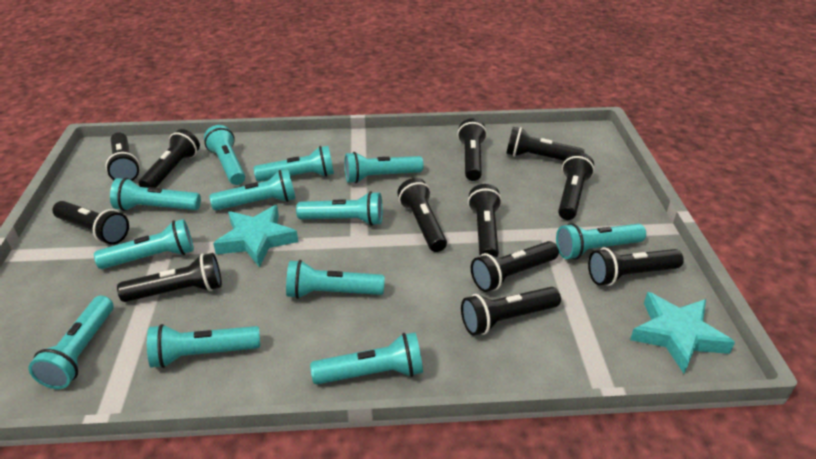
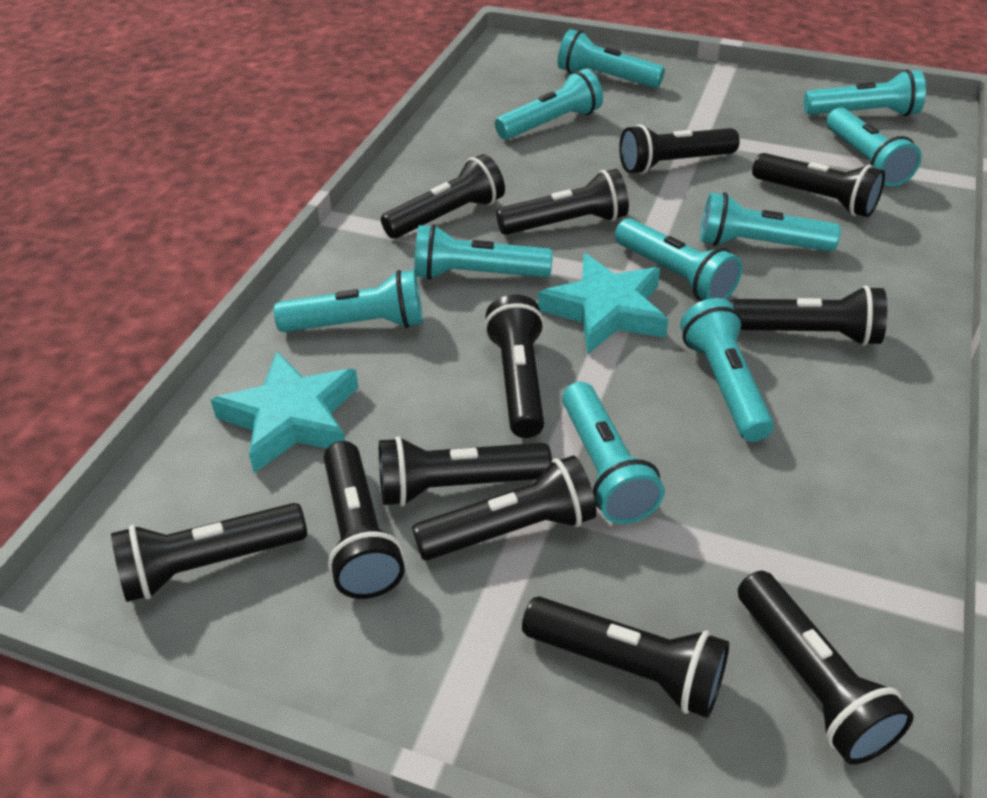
turquoise flashlight: 12 -> 10

